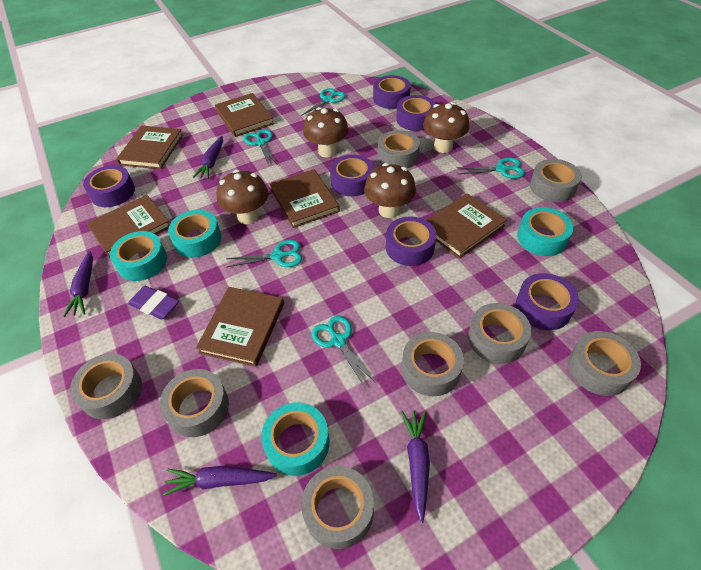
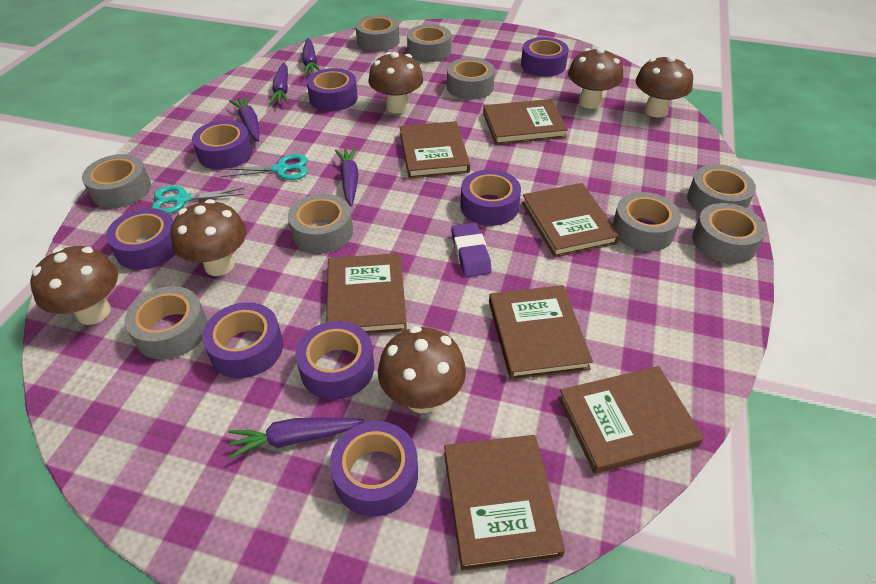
brown book: 6 -> 7
brown mushroom: 4 -> 6
grey tape: 8 -> 9
purple carrot: 4 -> 5
purple tape: 6 -> 8
turquoise scissors: 5 -> 2
turquoise tape: 4 -> 0

